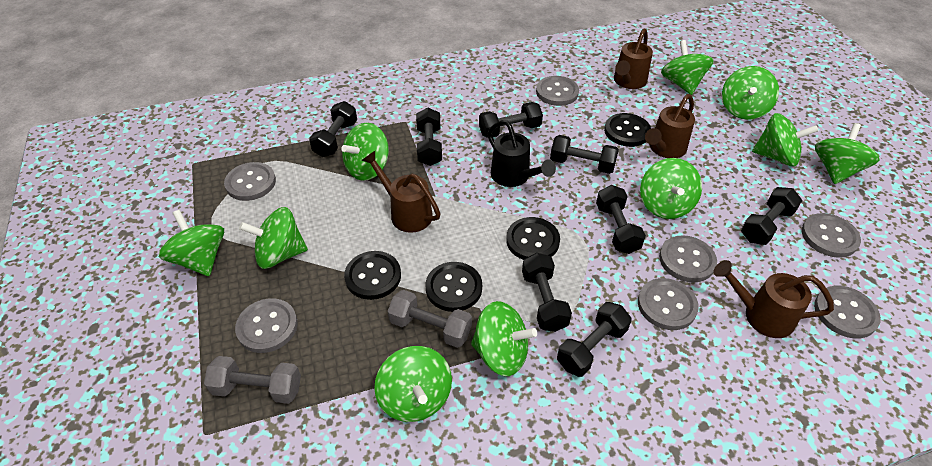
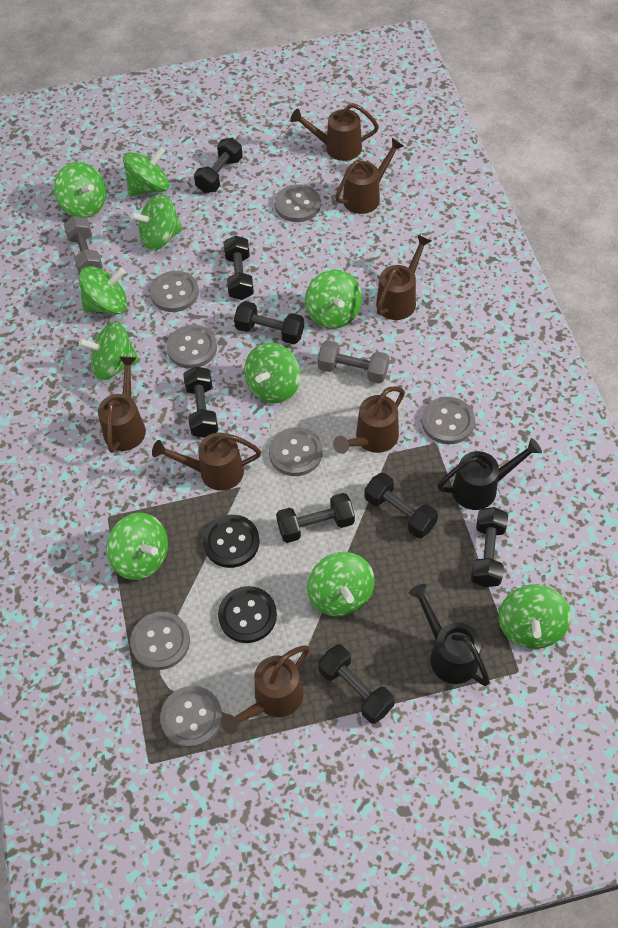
black button: 4 -> 2
black watering can: 1 -> 2
brown watering can: 4 -> 7

